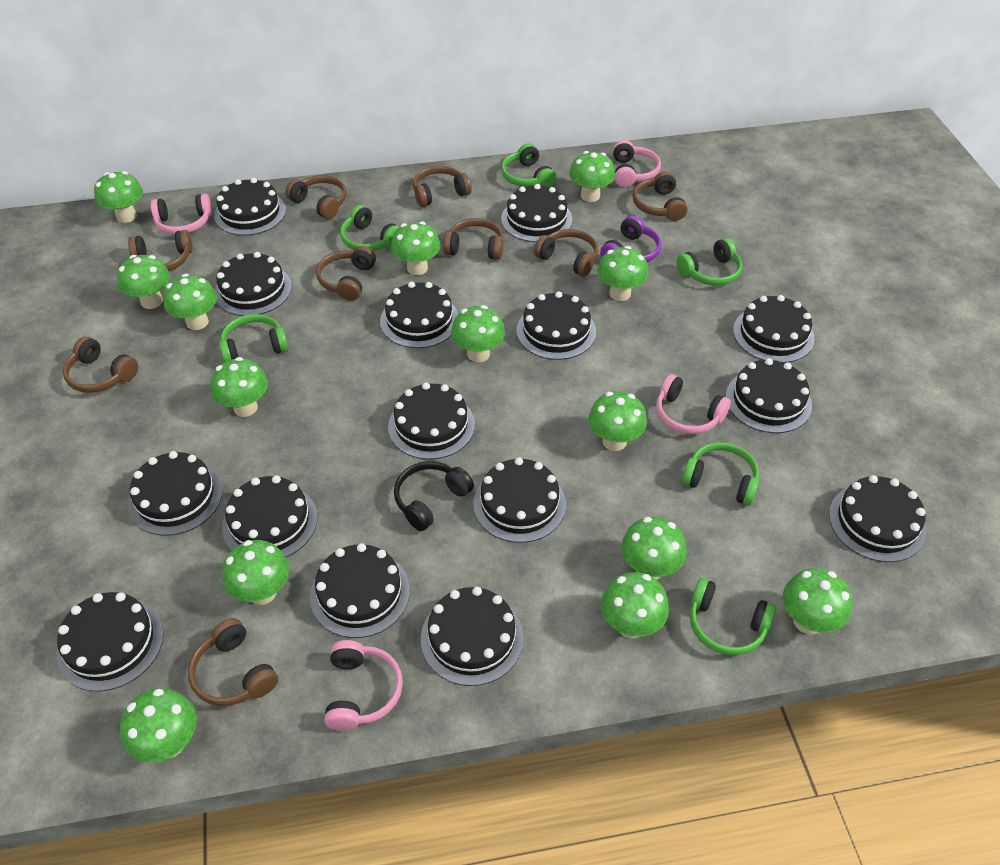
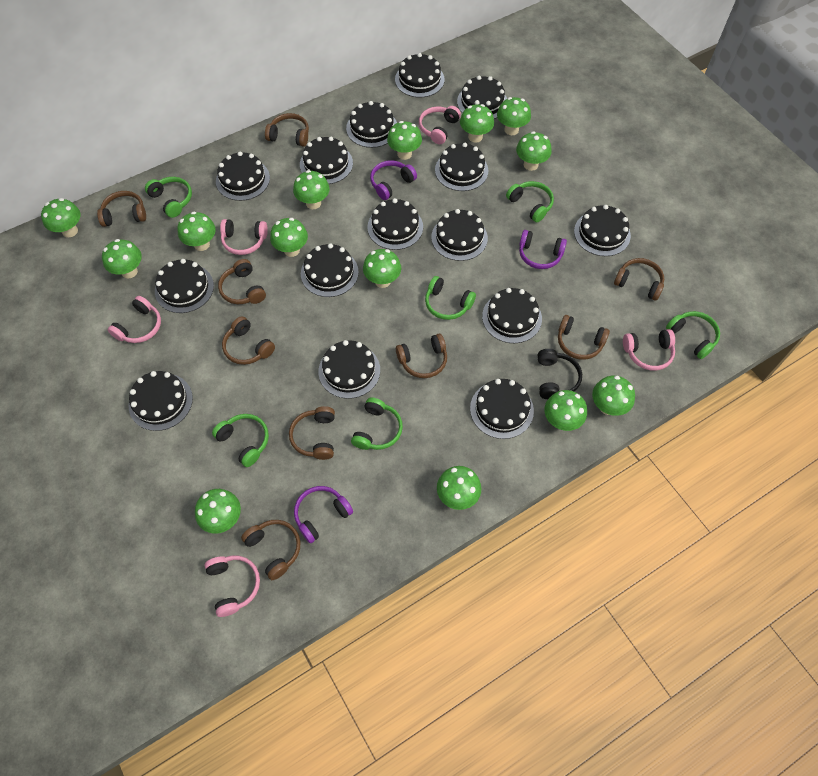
pink headphones: 4 -> 5
purple headphones: 1 -> 3

